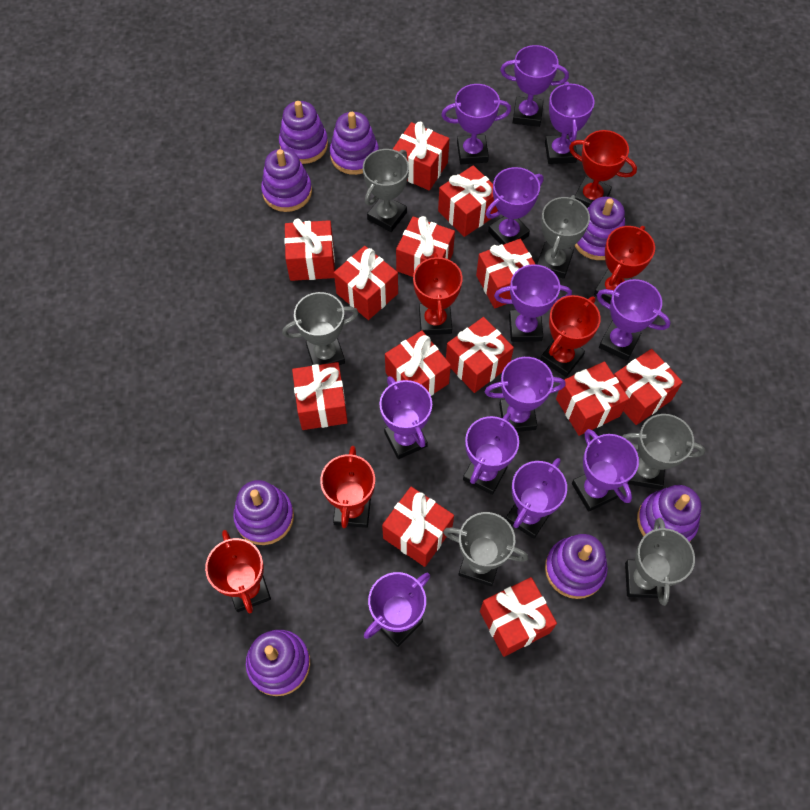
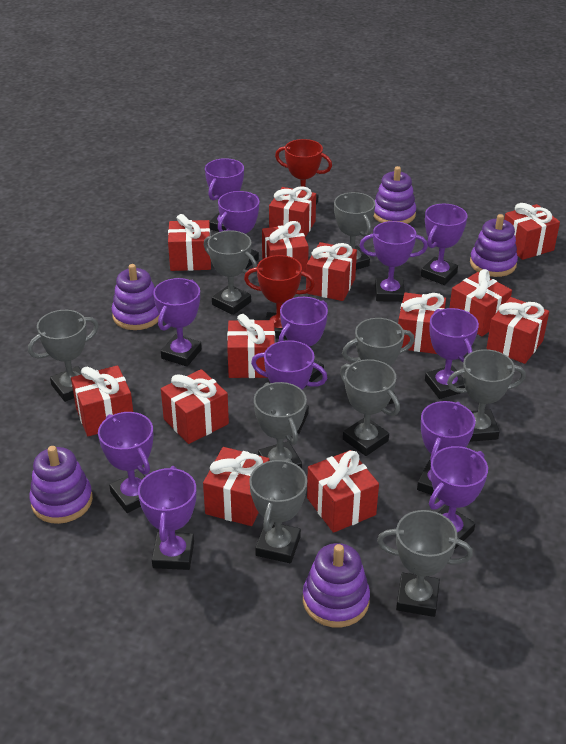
grey trophy: 6 -> 9
purple stacking toy: 8 -> 5
red trophy: 6 -> 2

